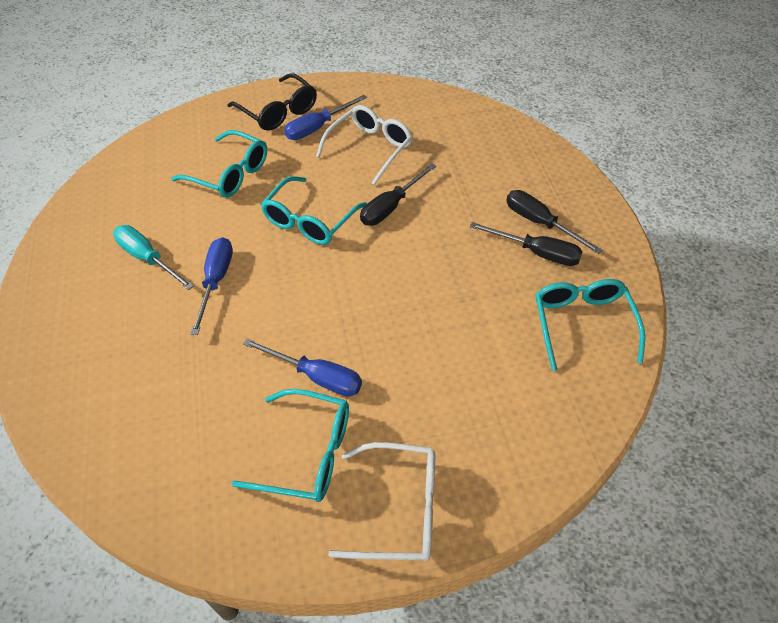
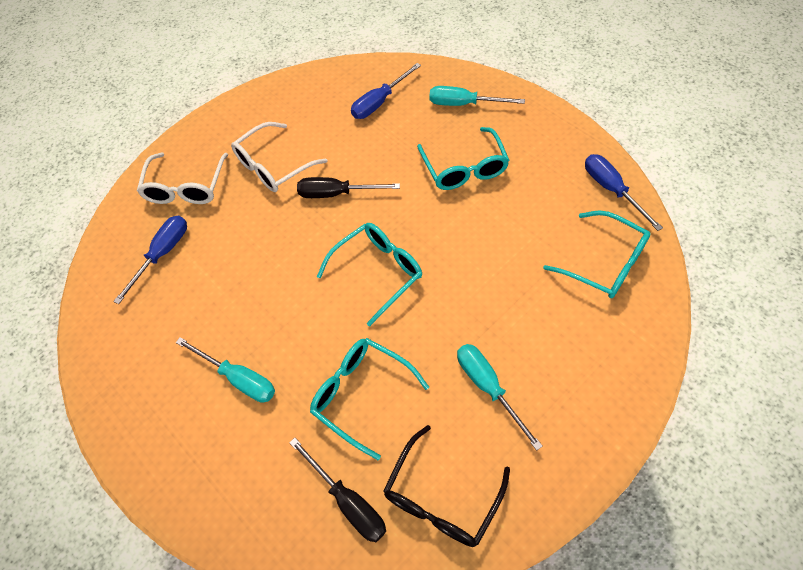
black screwdriver: 3 -> 2
turquoise screwdriver: 1 -> 3

